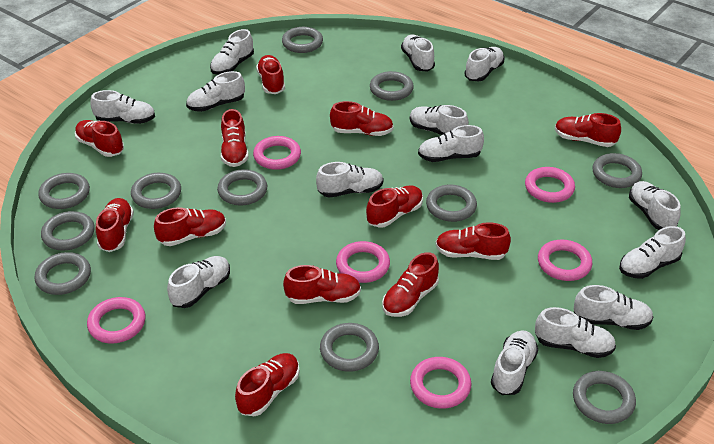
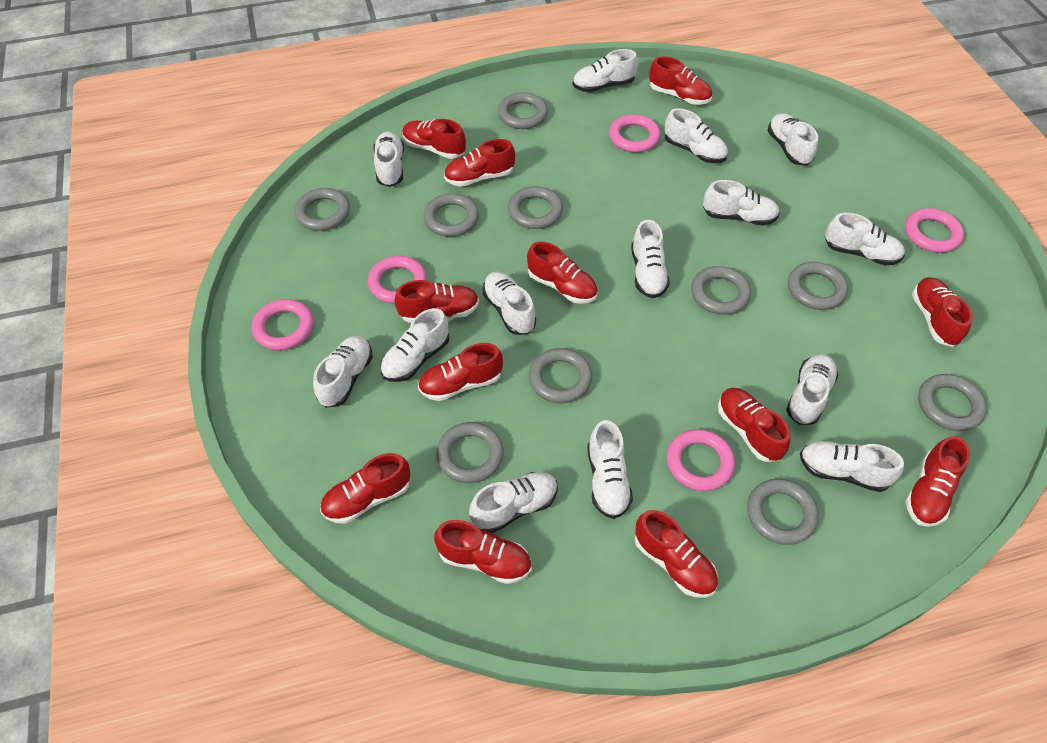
grey ring: 11 -> 10
pink ring: 6 -> 5

